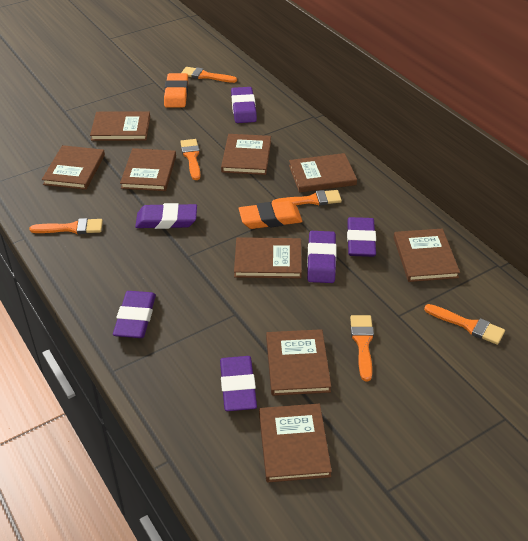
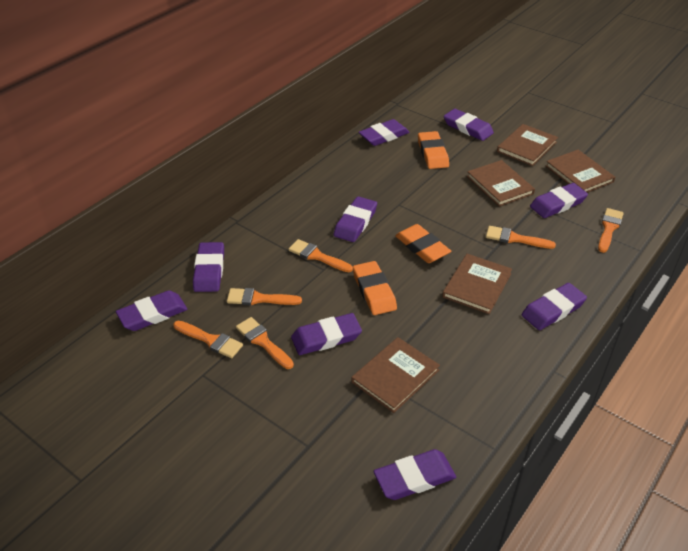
brown book: 9 -> 5
orange eraser: 2 -> 3
purple eraser: 6 -> 9

